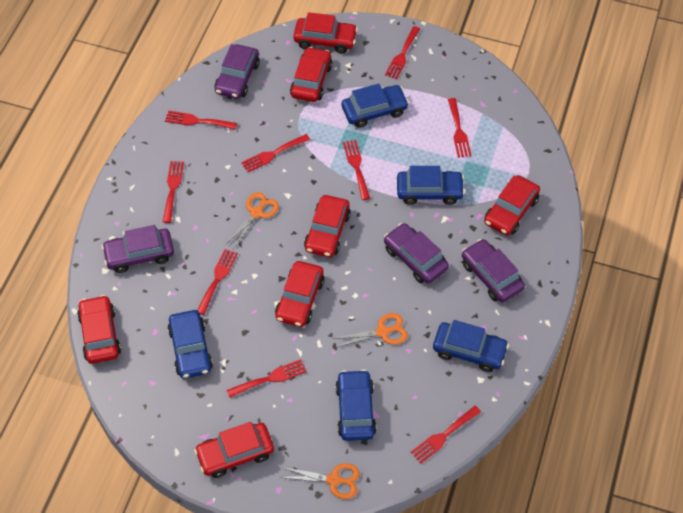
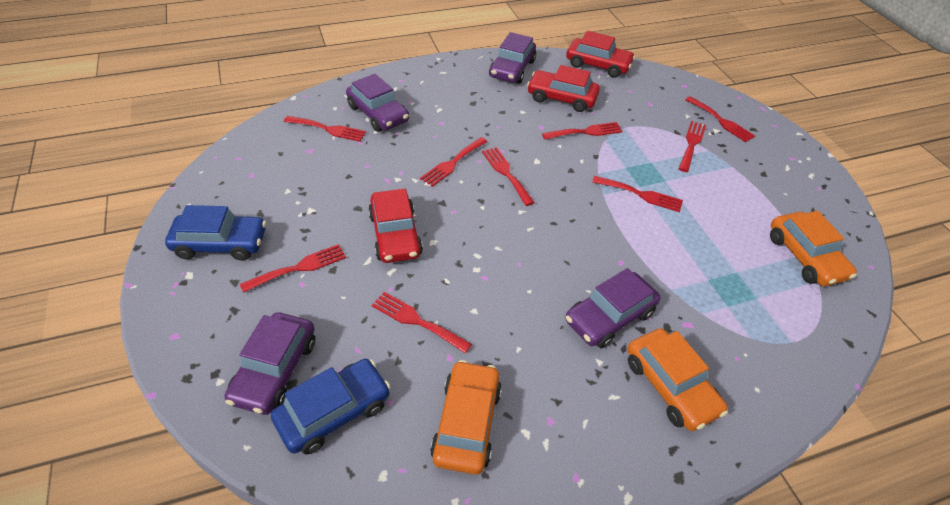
blue car: 5 -> 2
orange car: 0 -> 3
orange scissors: 3 -> 0
red car: 7 -> 3

